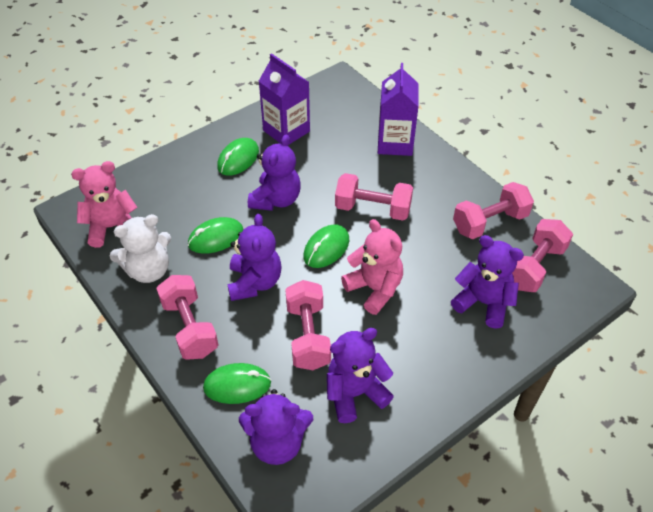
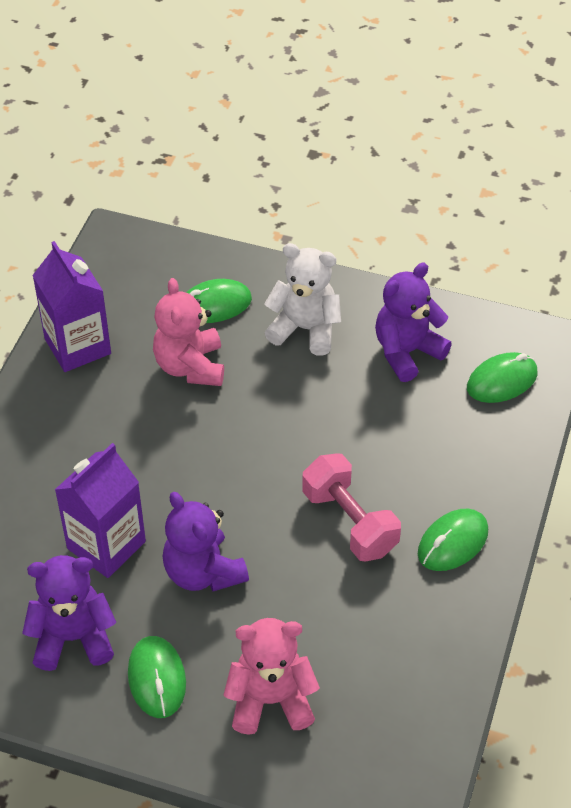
pink dumbbell: 5 -> 1
purple teddy bear: 5 -> 3

